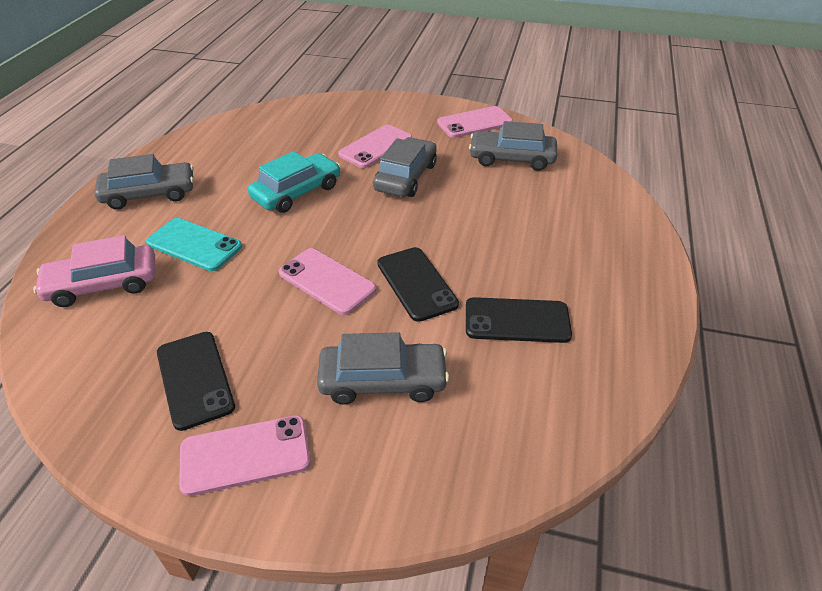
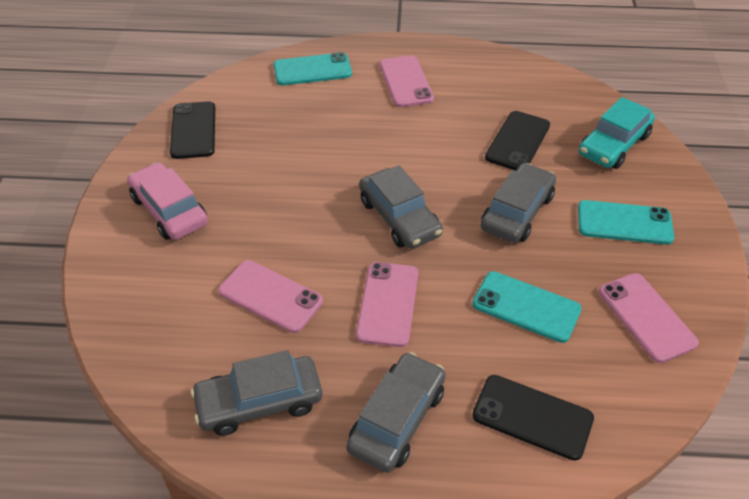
turquoise phone: 1 -> 3

